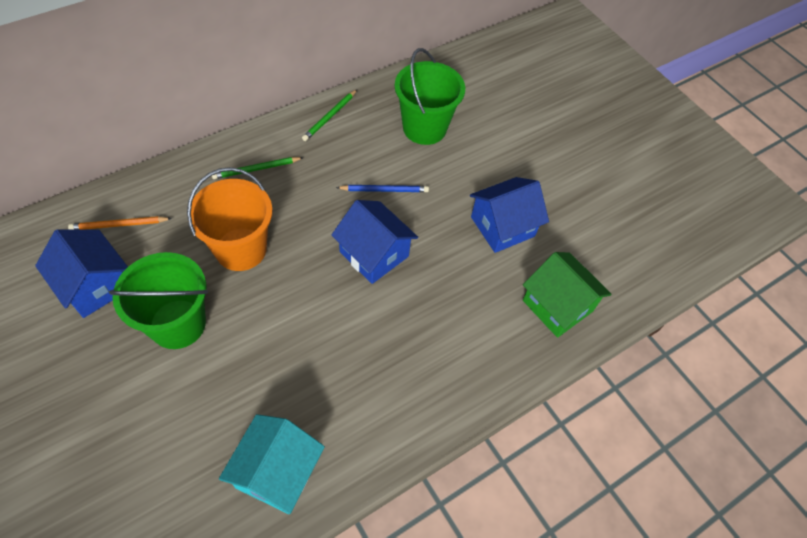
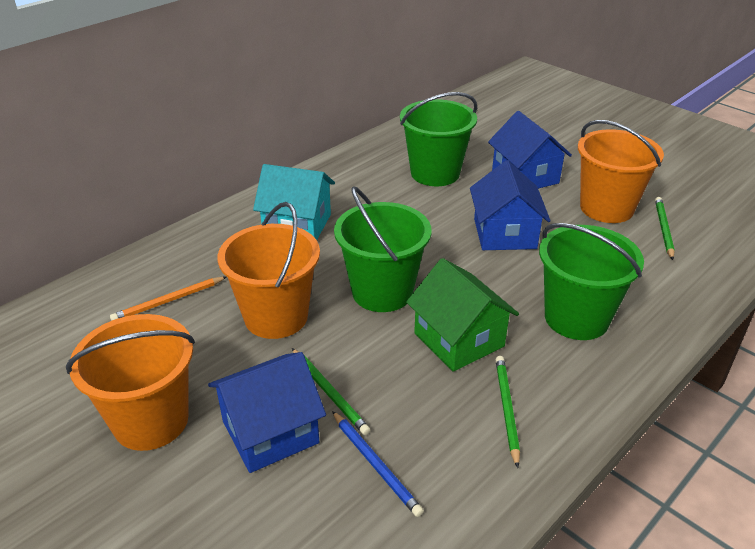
green bucket: 2 -> 3
green pencil: 2 -> 3
orange bucket: 1 -> 3

